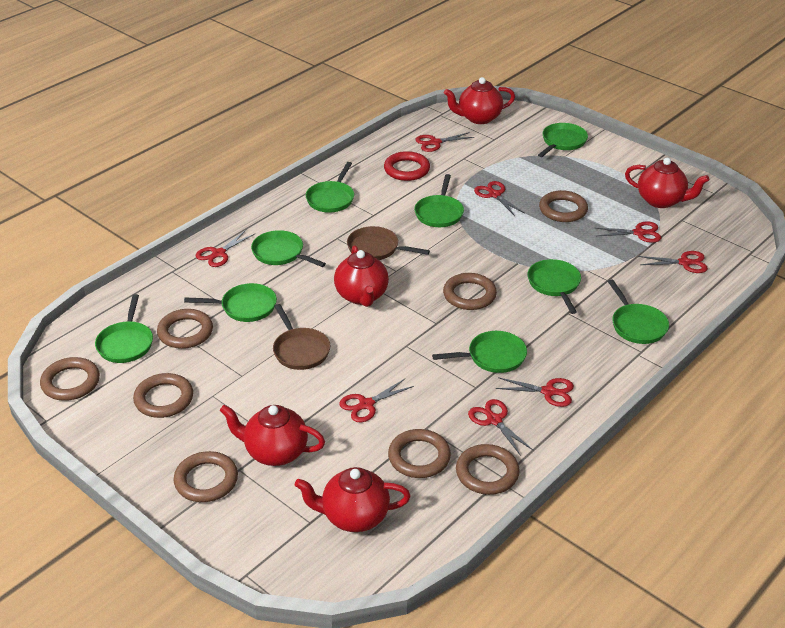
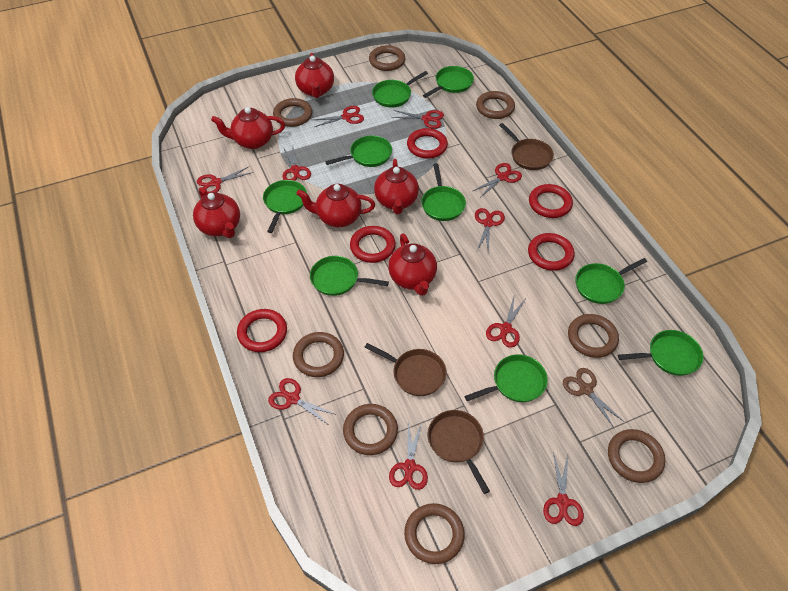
brown pan: 2 -> 3
brown scissors: 0 -> 1
red ring: 1 -> 5
red scissors: 8 -> 10
red teapot: 5 -> 6

